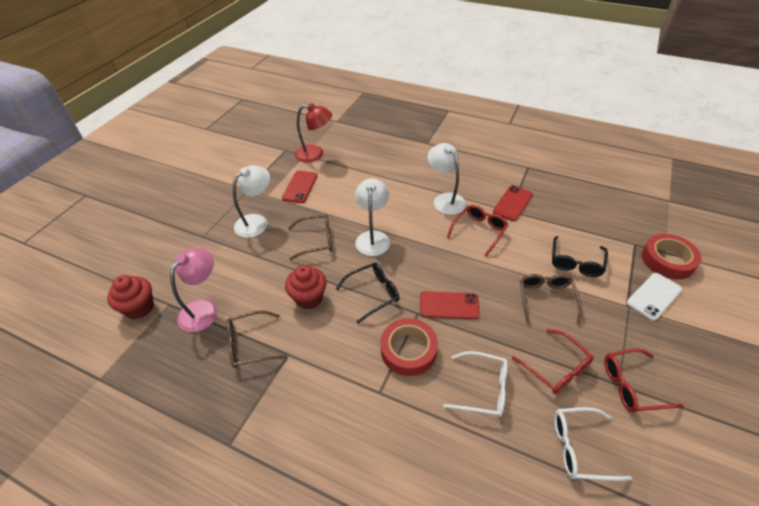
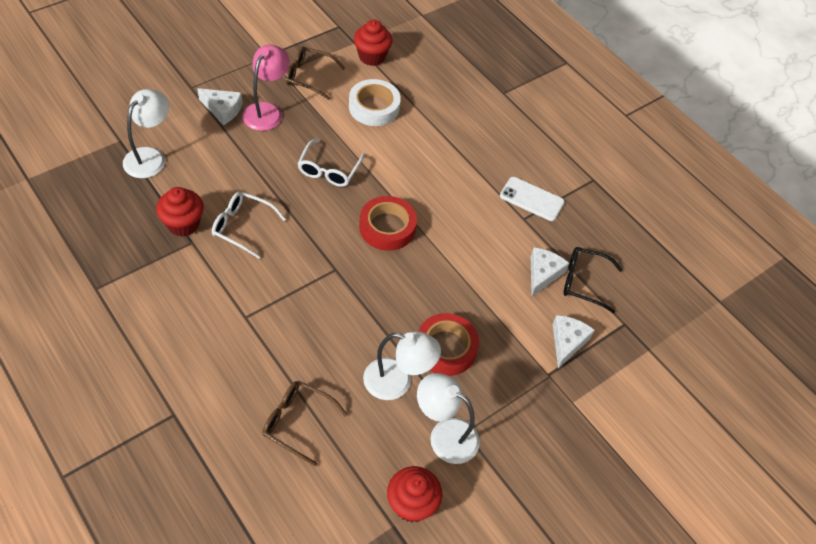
black glasses: 2 -> 1
brown glasses: 3 -> 2
red cupcake: 2 -> 3
red glasses: 3 -> 0
red lamp: 1 -> 0
red phone: 3 -> 0
white cheese: 0 -> 3
white tape: 0 -> 1

